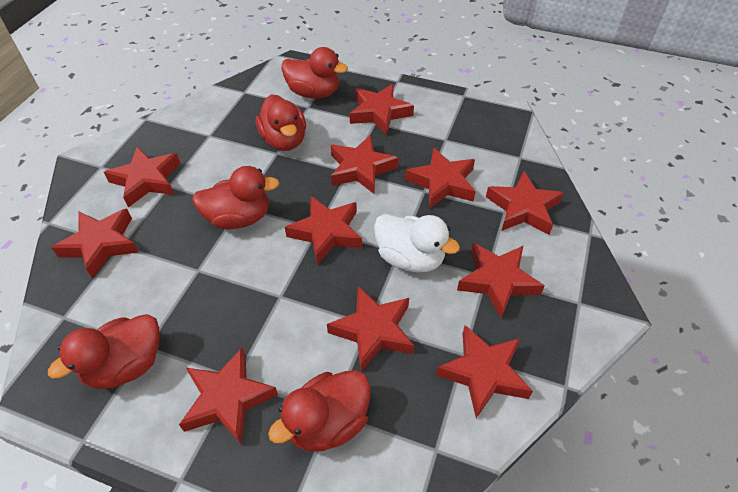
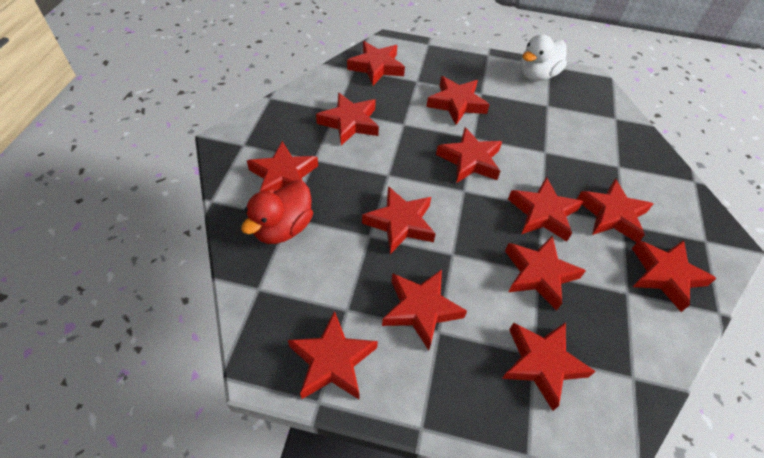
red duck: 5 -> 1
red star: 11 -> 13

